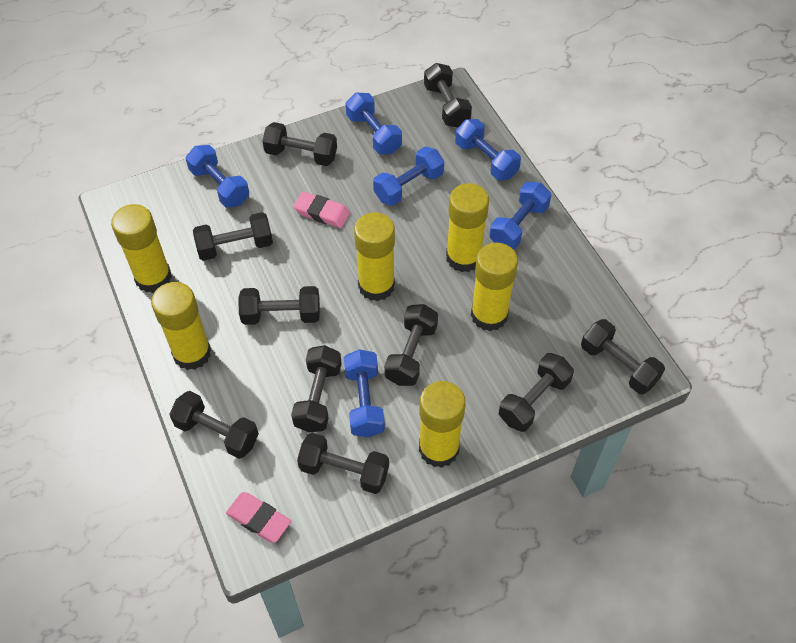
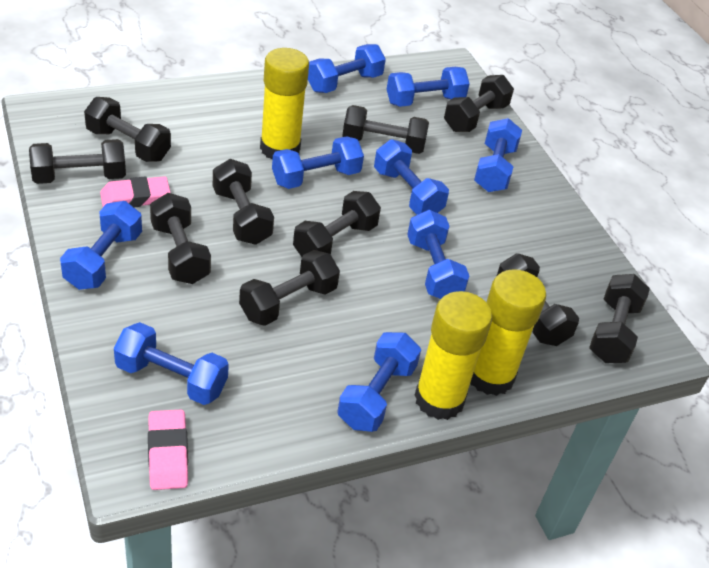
blue dumbbell: 6 -> 9
yellow glue stick: 6 -> 3

